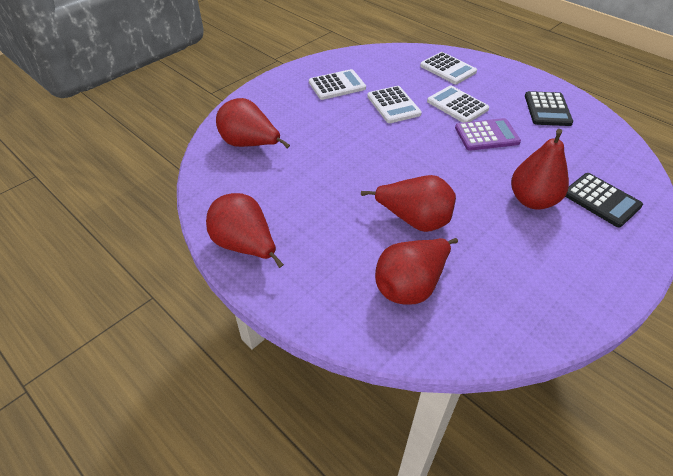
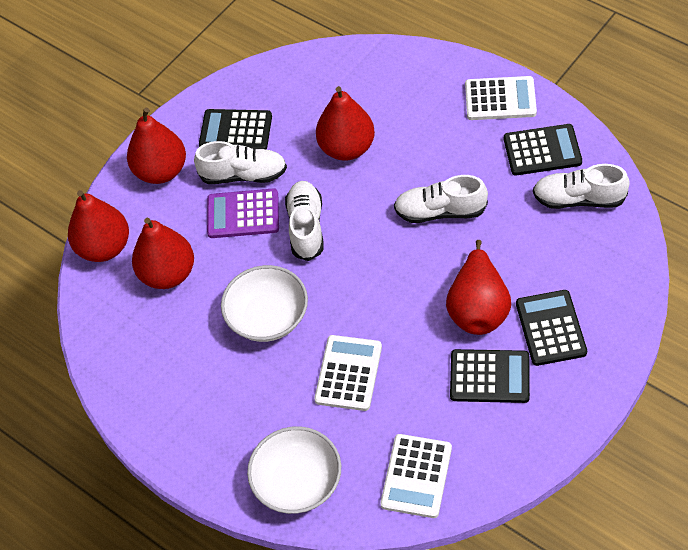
black calculator: 2 -> 4
white bowl: 0 -> 2
white calculator: 4 -> 3
white shoe: 0 -> 4

